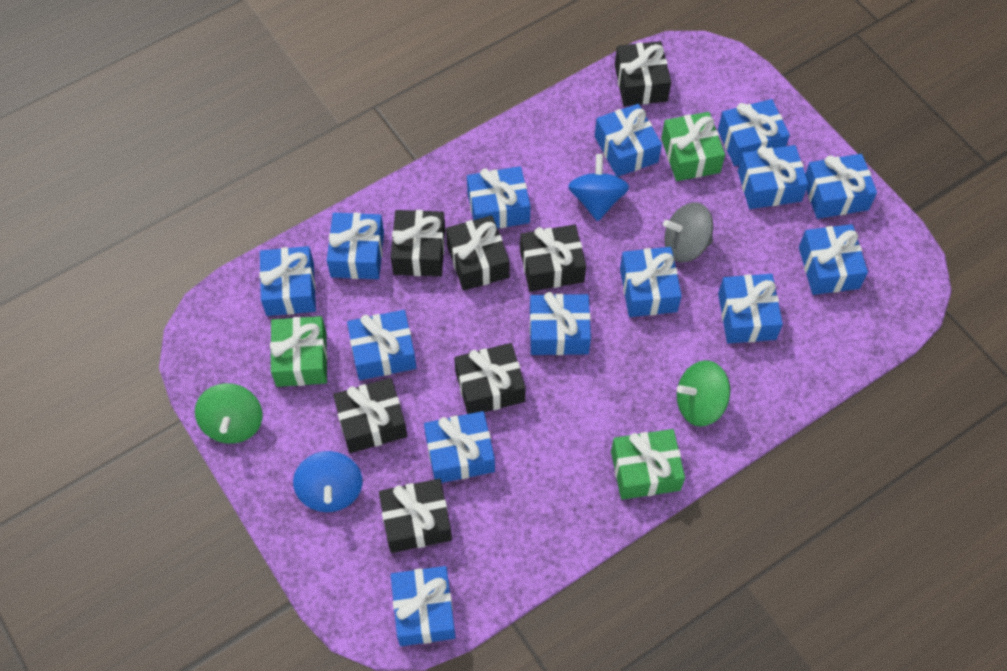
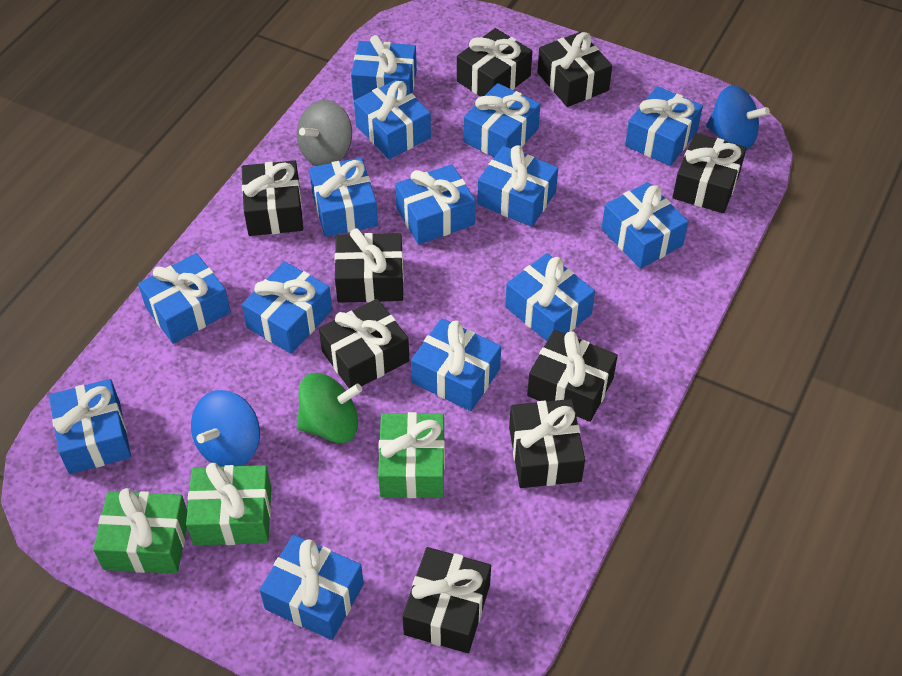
black gift: 7 -> 9
green spinning top: 2 -> 1

